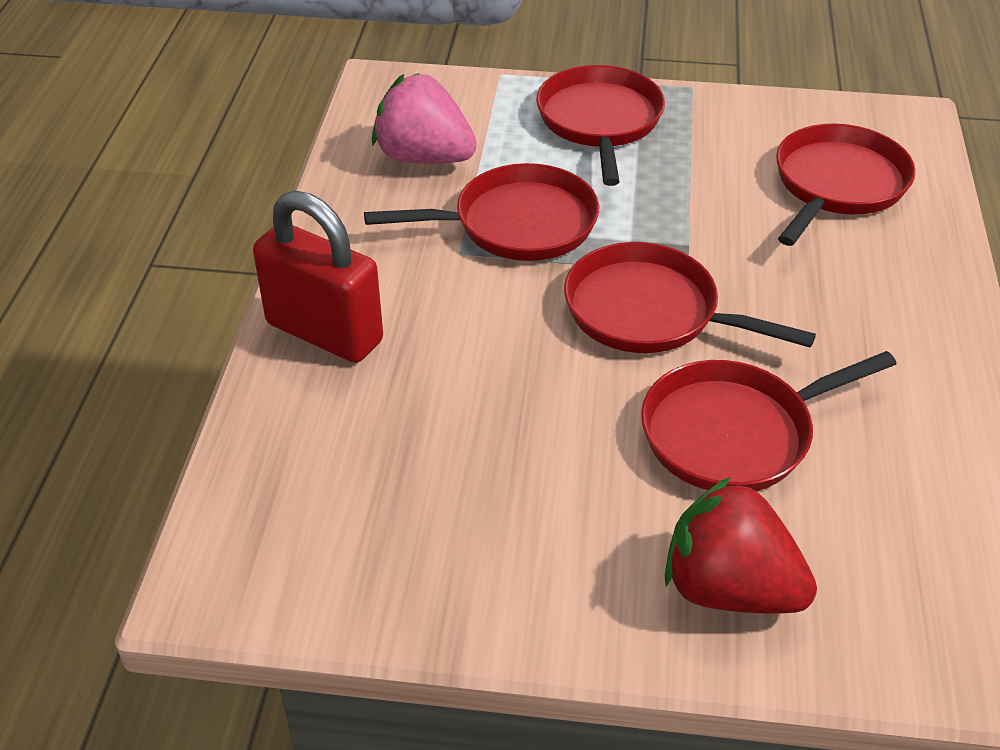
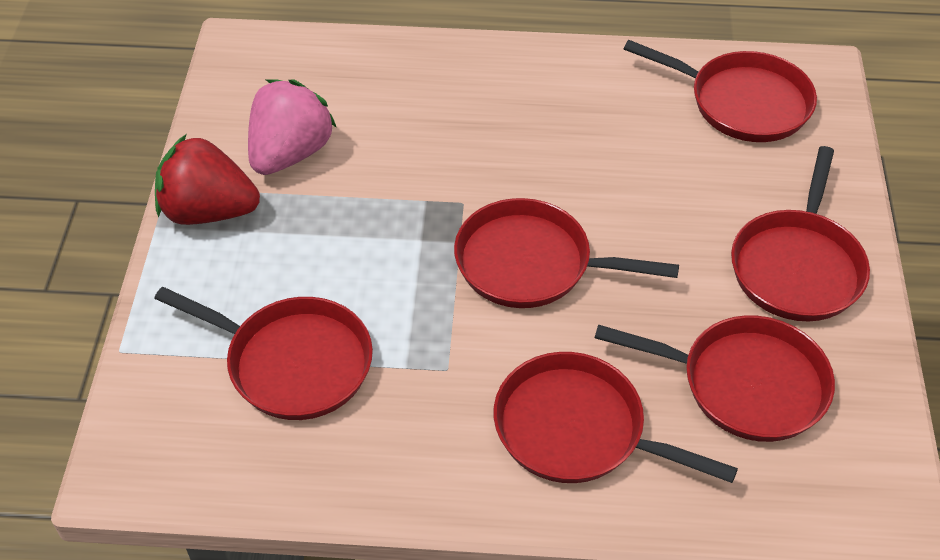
red padlock: 1 -> 0
red pan: 5 -> 6

